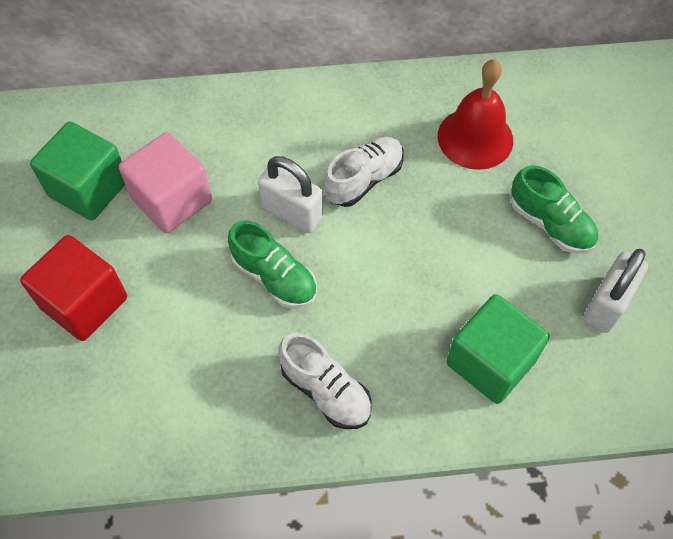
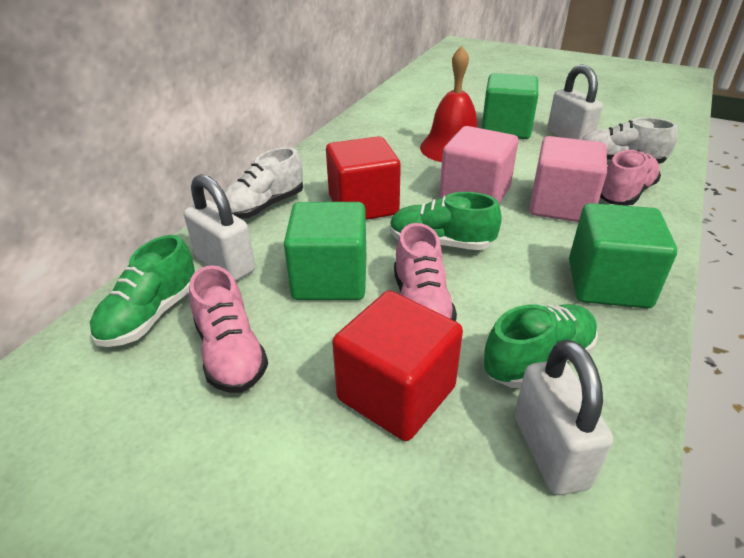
green cube: 2 -> 3
green shoe: 2 -> 3
pink cube: 1 -> 2
pink shoe: 0 -> 3
red cube: 1 -> 2
white padlock: 2 -> 3

